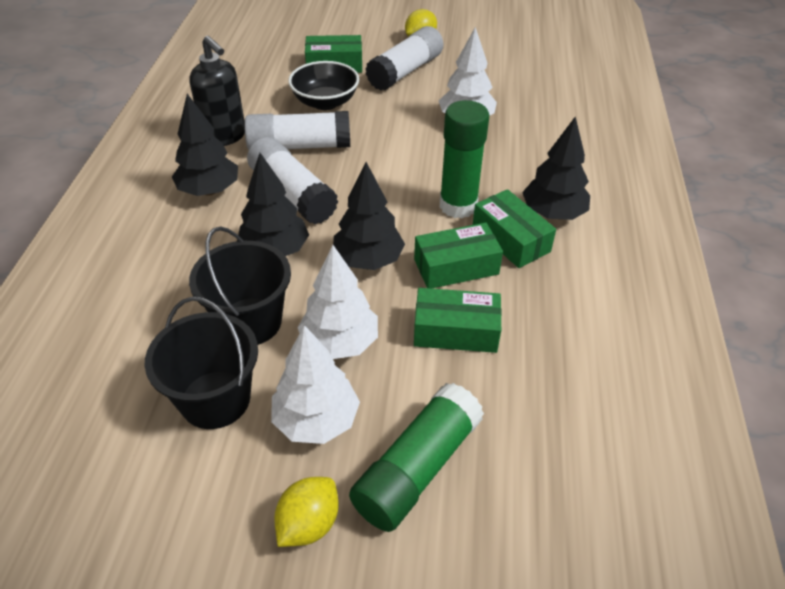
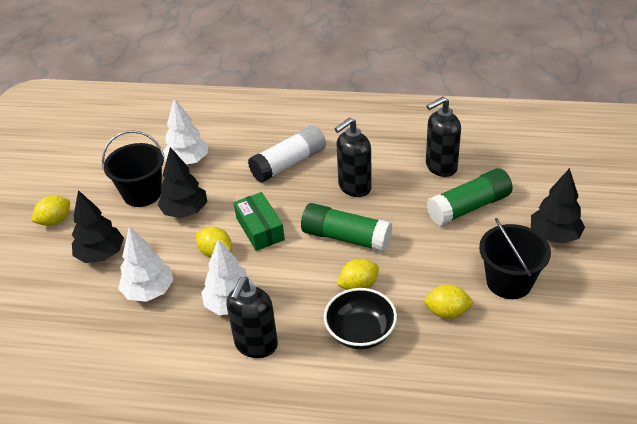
black soap dispenser: 1 -> 3
black tree: 4 -> 3
green box: 4 -> 1
white glue stick: 3 -> 1
yellow lemon: 2 -> 4

